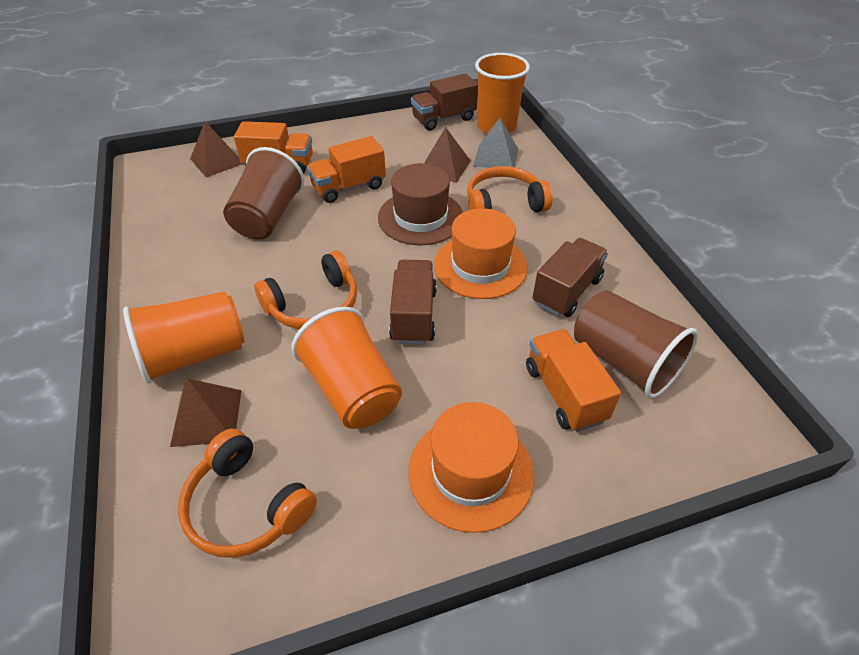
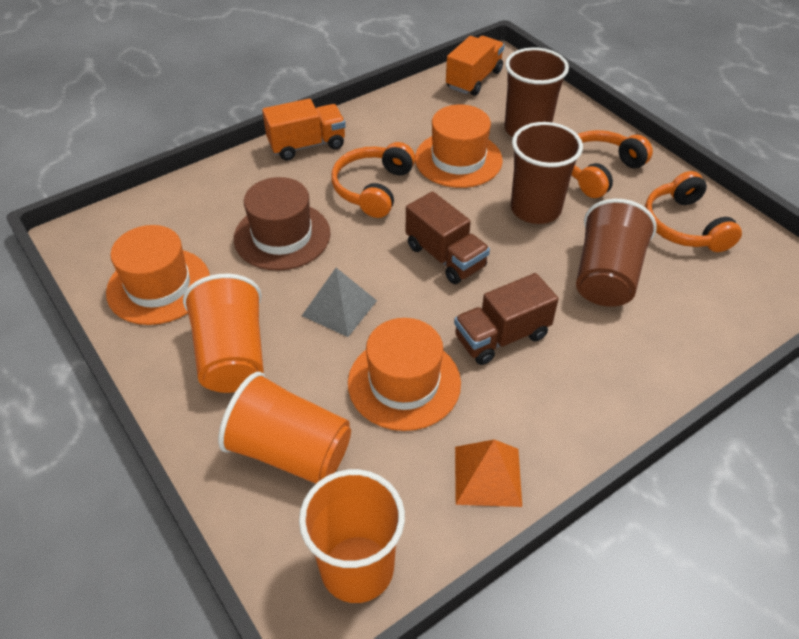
brown cup: 2 -> 3
brown pyramid: 3 -> 0
brown truck: 3 -> 2
orange hat: 2 -> 3
orange pyramid: 0 -> 1
orange truck: 3 -> 2

